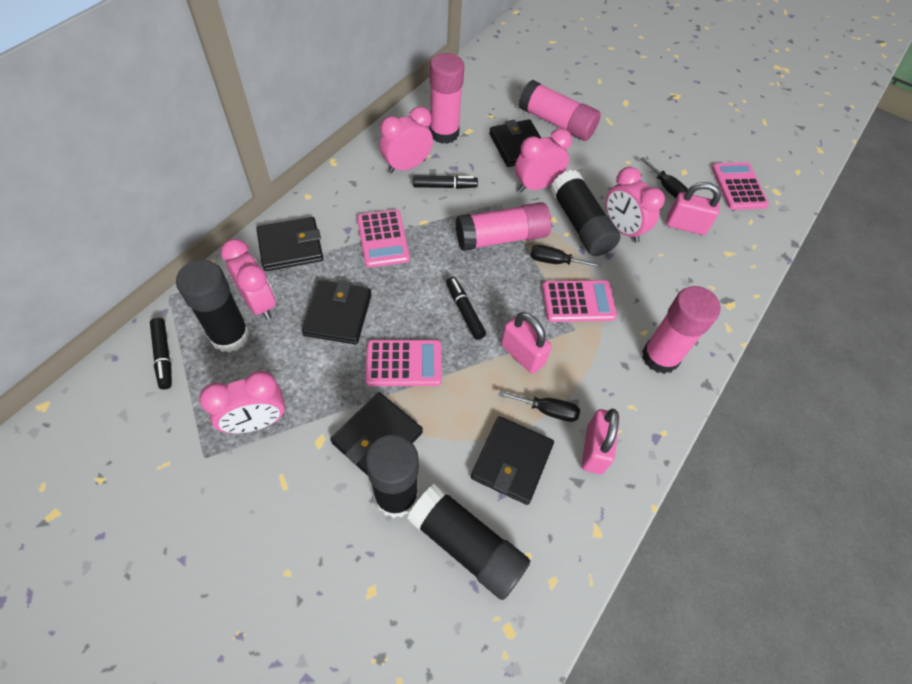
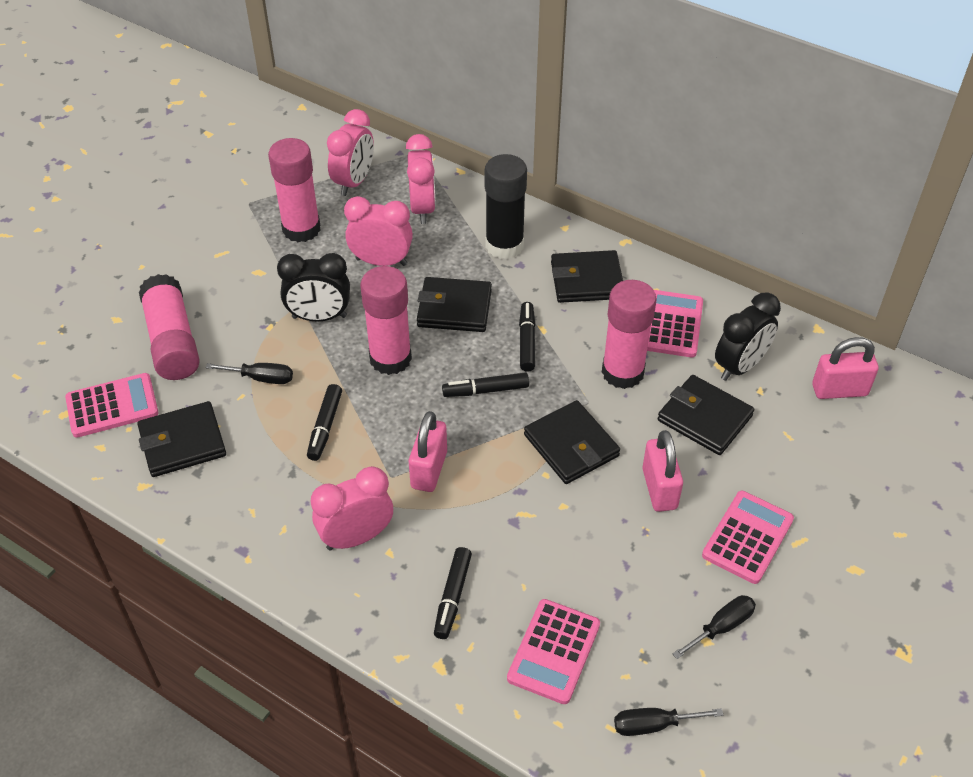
black clock: 0 -> 2
black glue stick: 4 -> 1
black marker: 3 -> 4
pink clock: 5 -> 4

